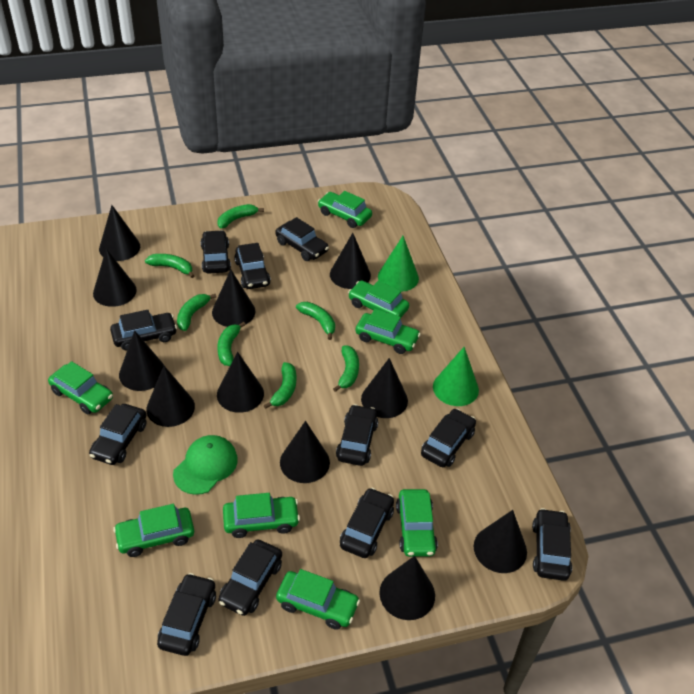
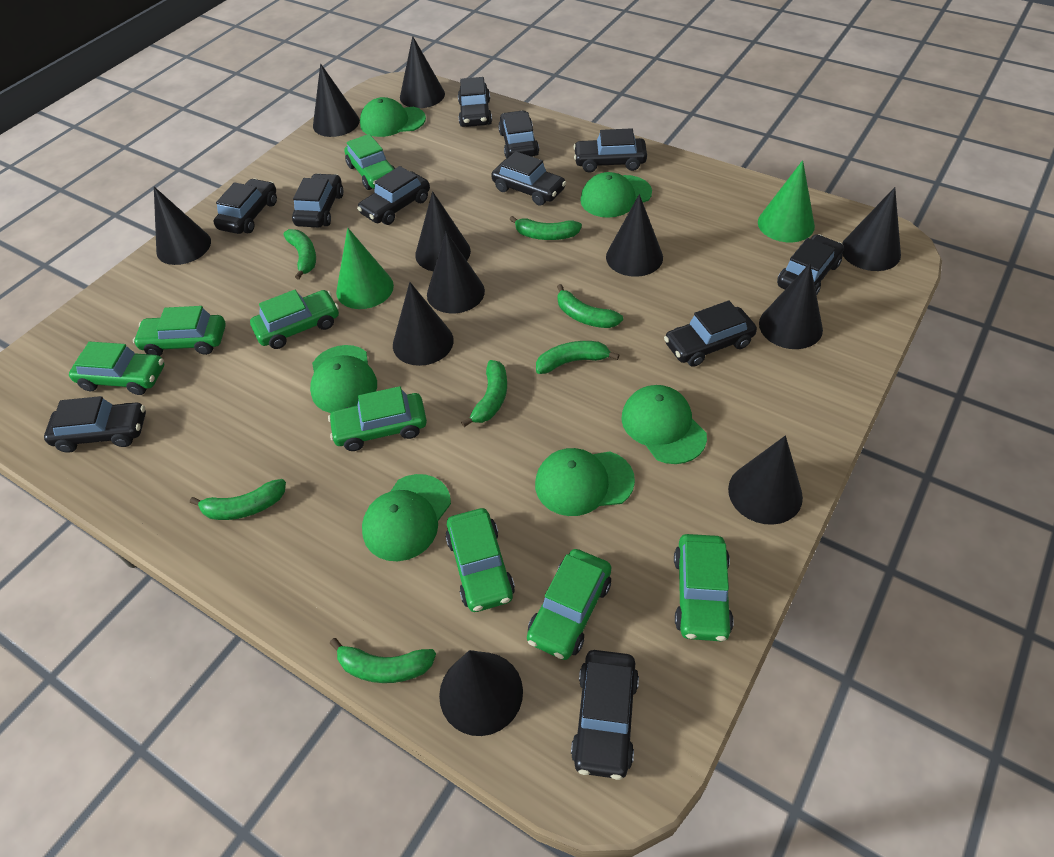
green cap: 1 -> 6

